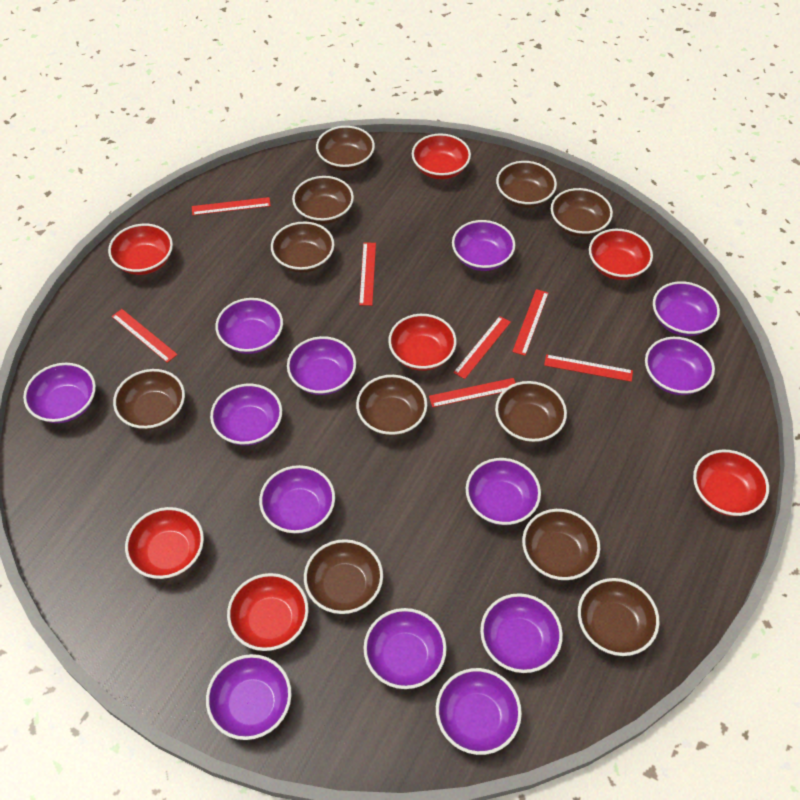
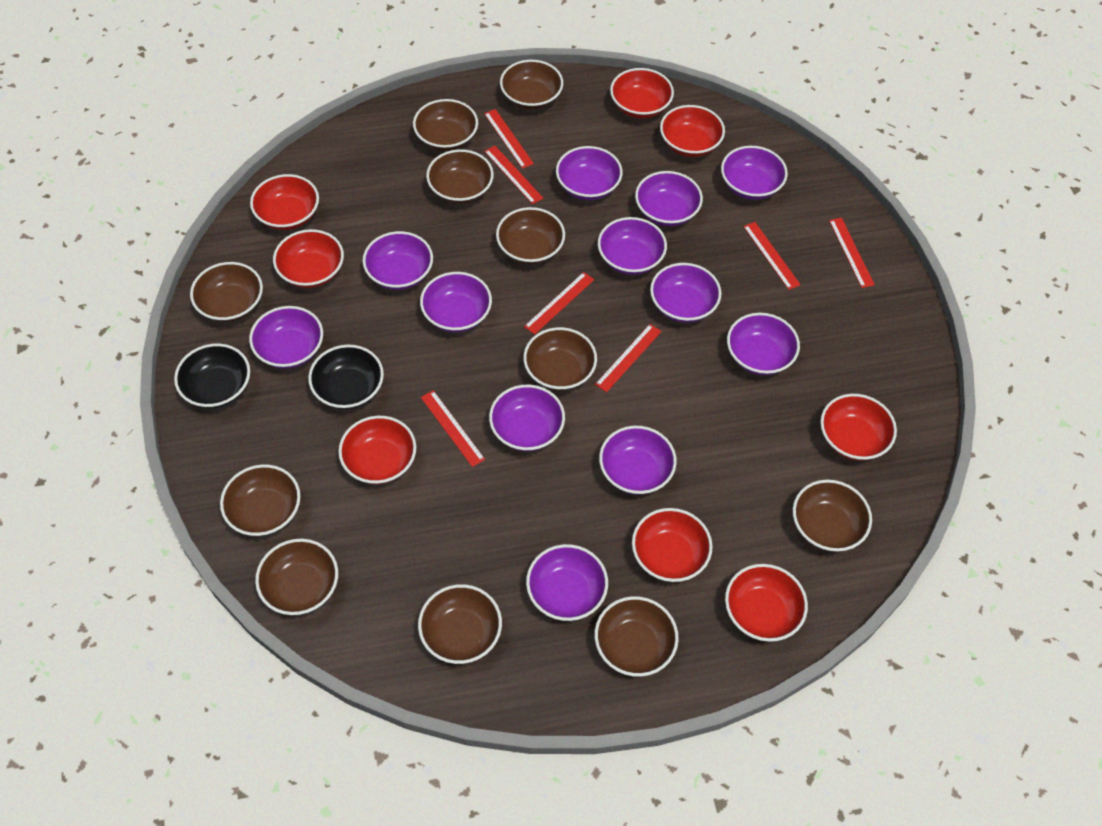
black bowl: 0 -> 2
purple bowl: 13 -> 12
red bowl: 7 -> 8

